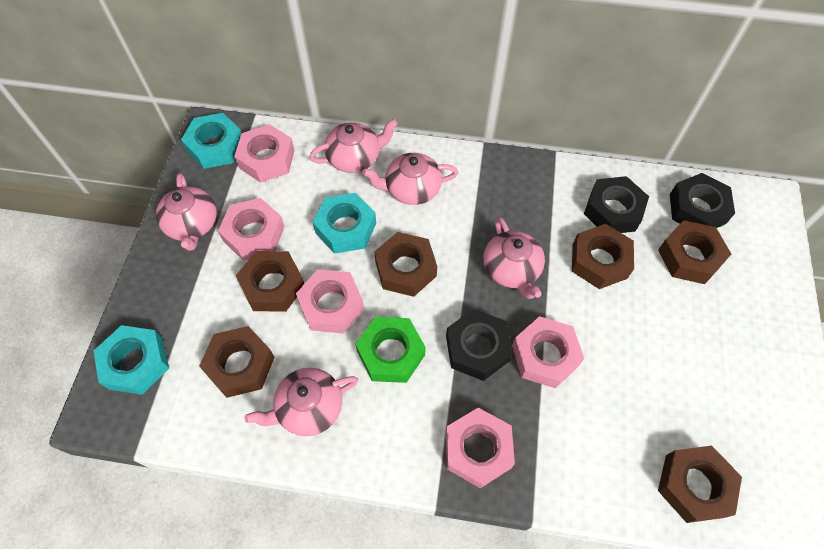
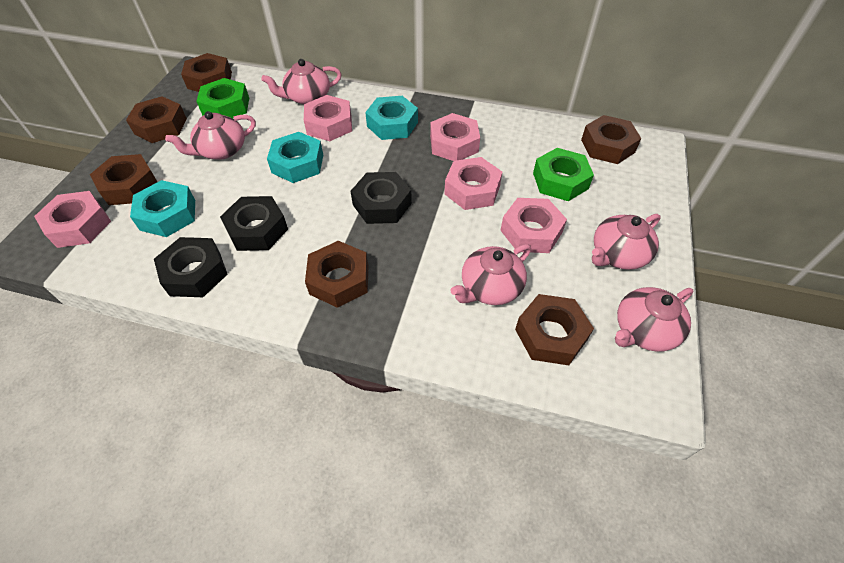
green nut: 1 -> 2

